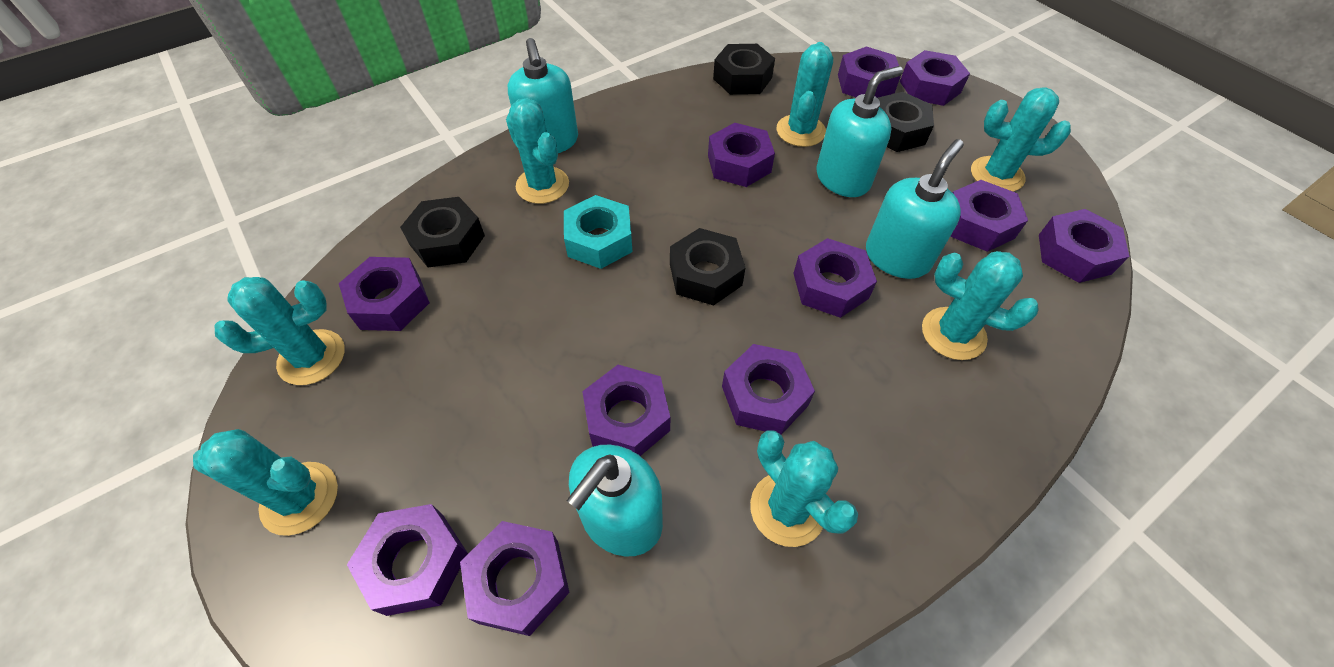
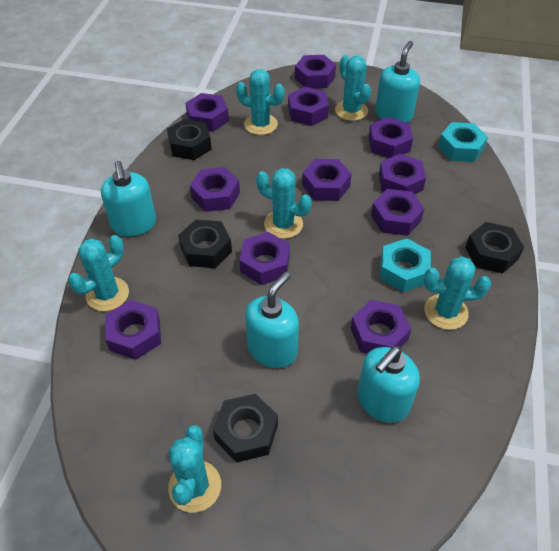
turquoise cactus: 7 -> 6
turquoise nut: 1 -> 2

